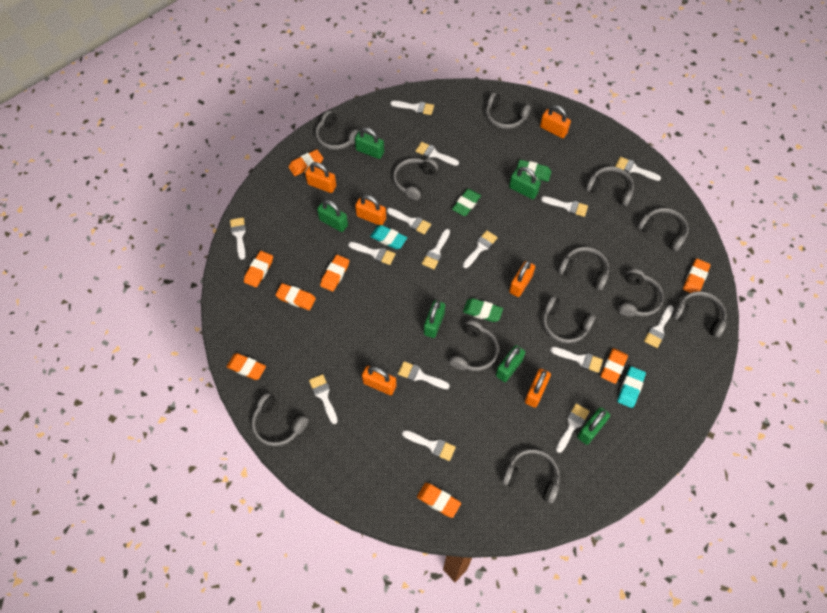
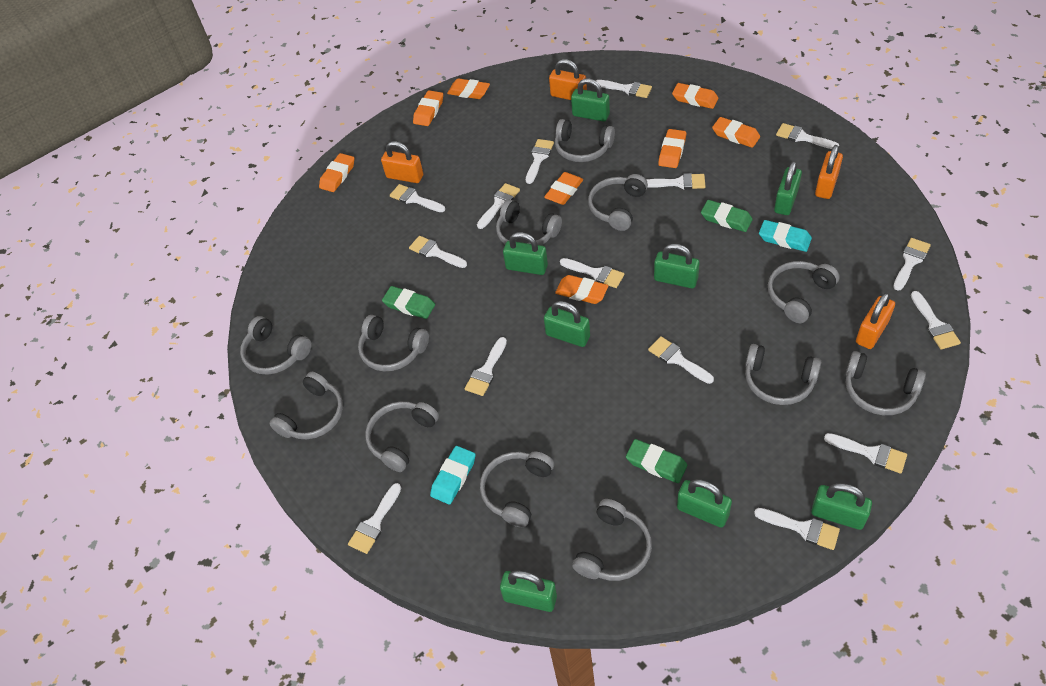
green padlock: 6 -> 8
orange padlock: 6 -> 4

